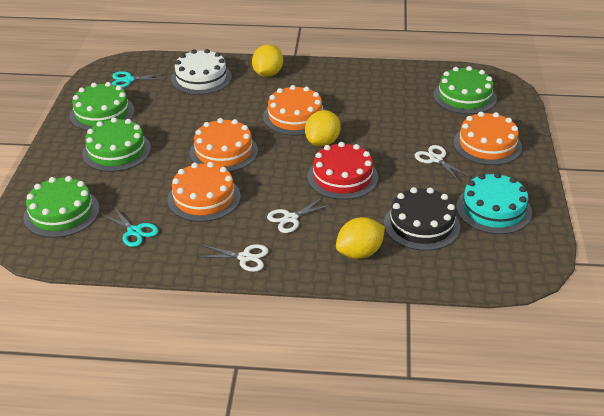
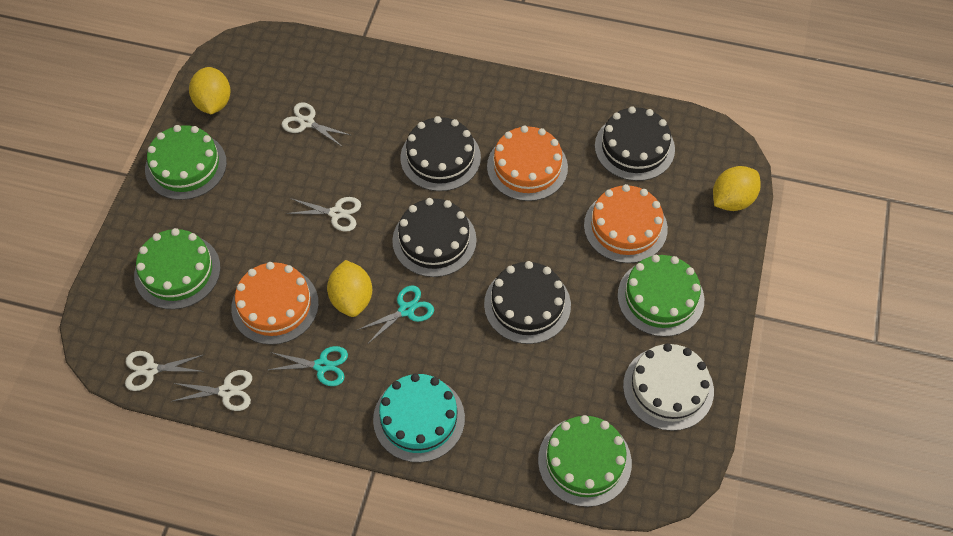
black cake: 1 -> 4
orange cake: 4 -> 3
red cake: 1 -> 0
white scissors: 3 -> 4

